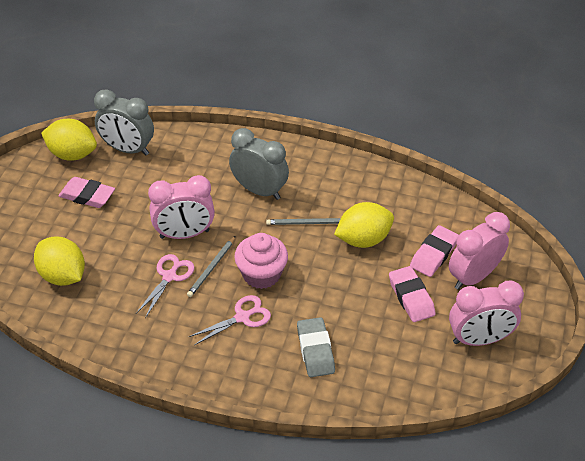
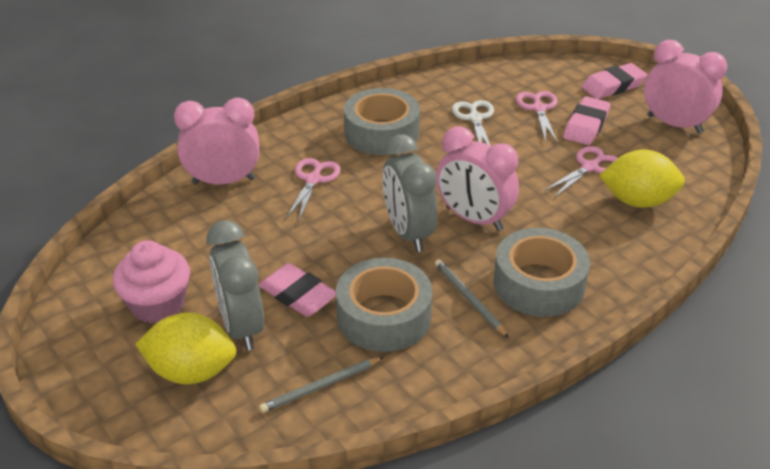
grey eraser: 1 -> 0
grey tape: 0 -> 3
pink scissors: 2 -> 3
white scissors: 0 -> 1
yellow lemon: 3 -> 2

